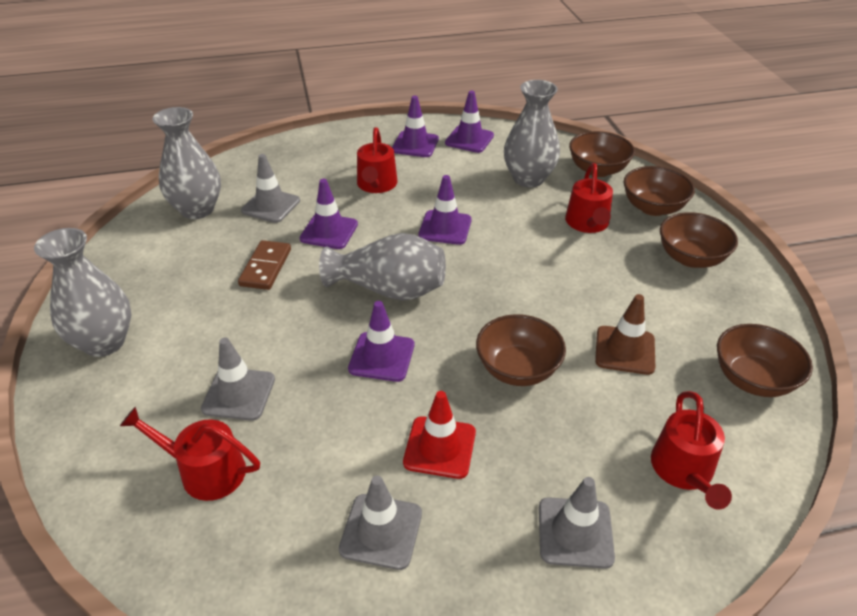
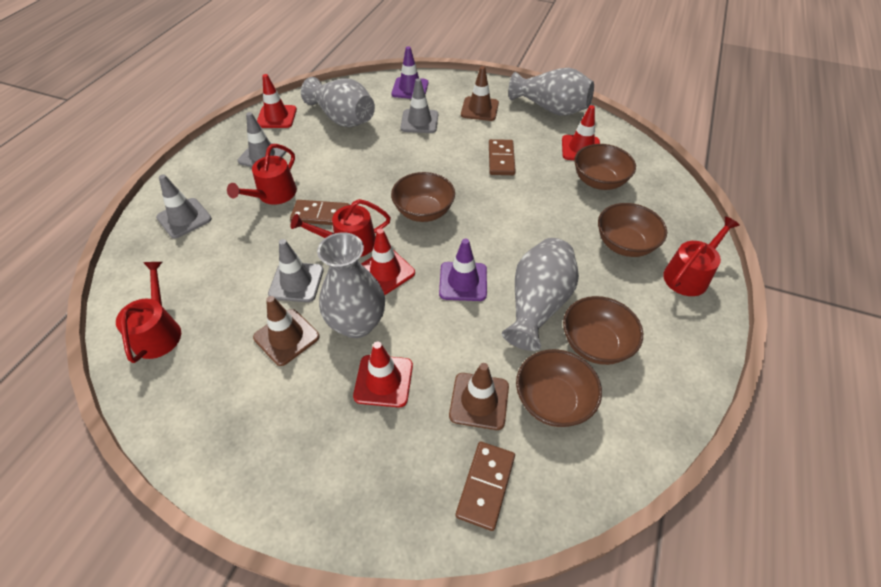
brown domino: 1 -> 3
brown traffic cone: 1 -> 3
purple traffic cone: 5 -> 2
red traffic cone: 1 -> 4

